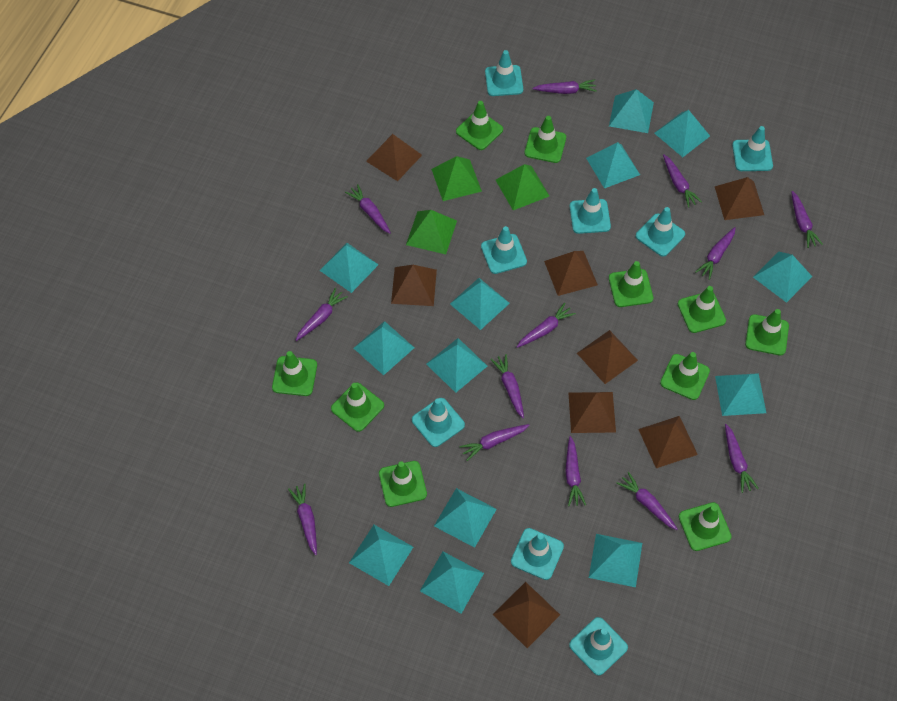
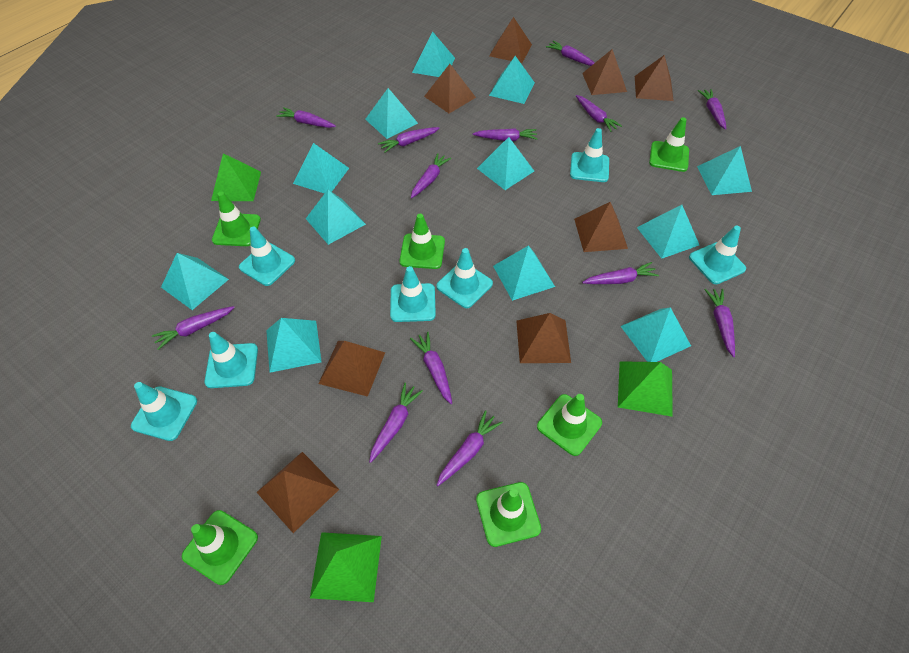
green traffic cone: 10 -> 6
turquoise pyramid: 13 -> 12
turquoise traffic cone: 8 -> 7

